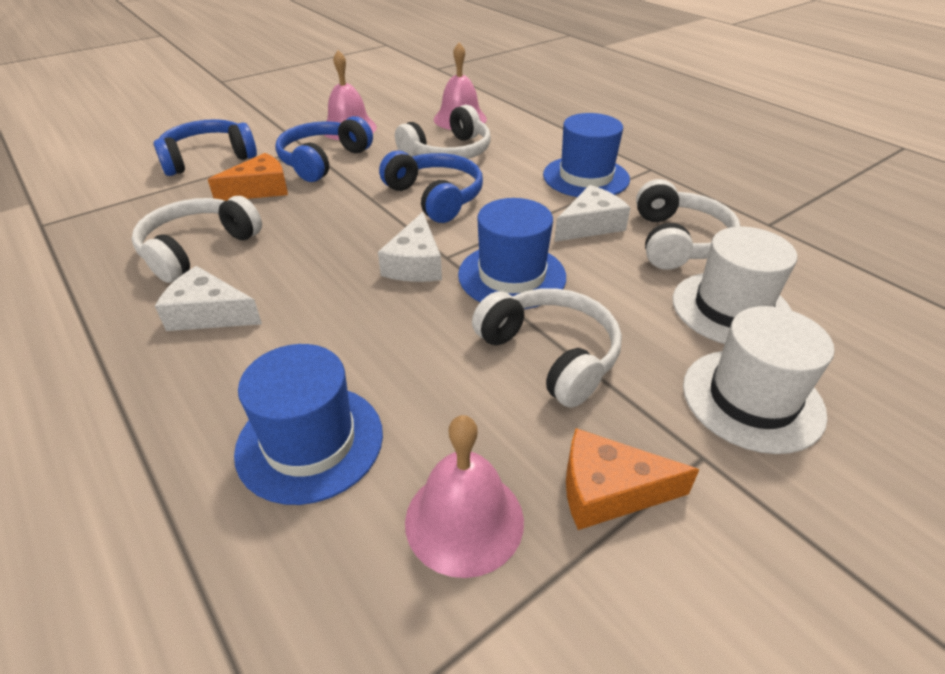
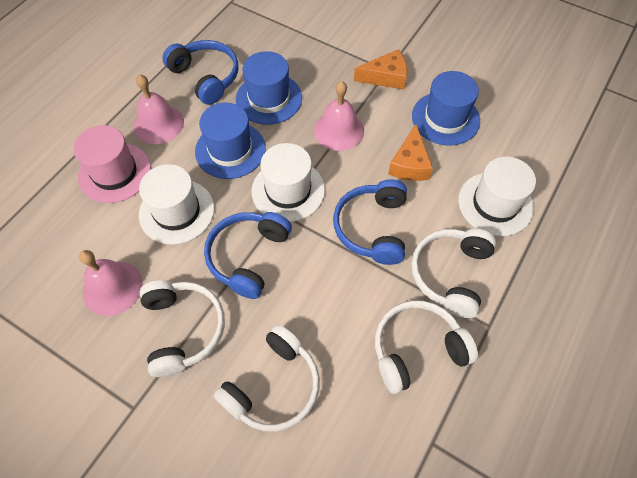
pink hat: 0 -> 1
white cheese: 3 -> 0
white hat: 2 -> 3

